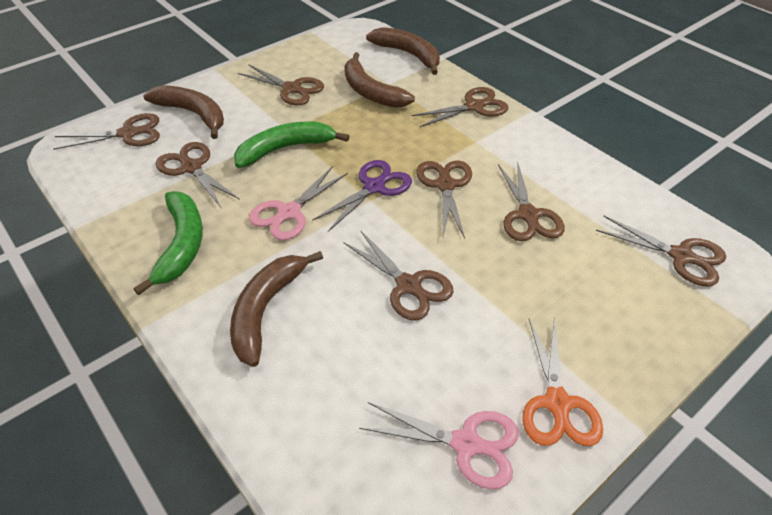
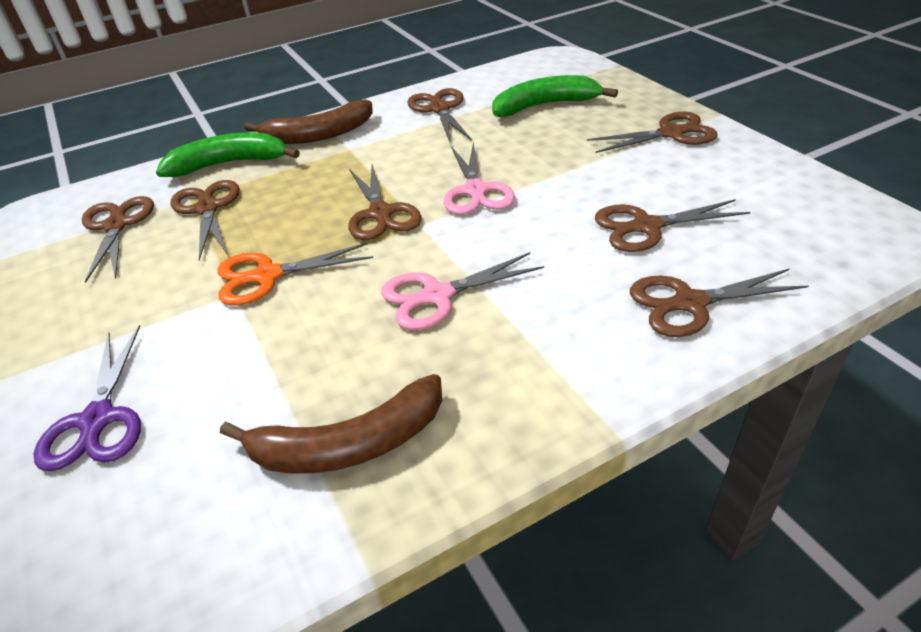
brown banana: 4 -> 2
brown scissors: 8 -> 7

